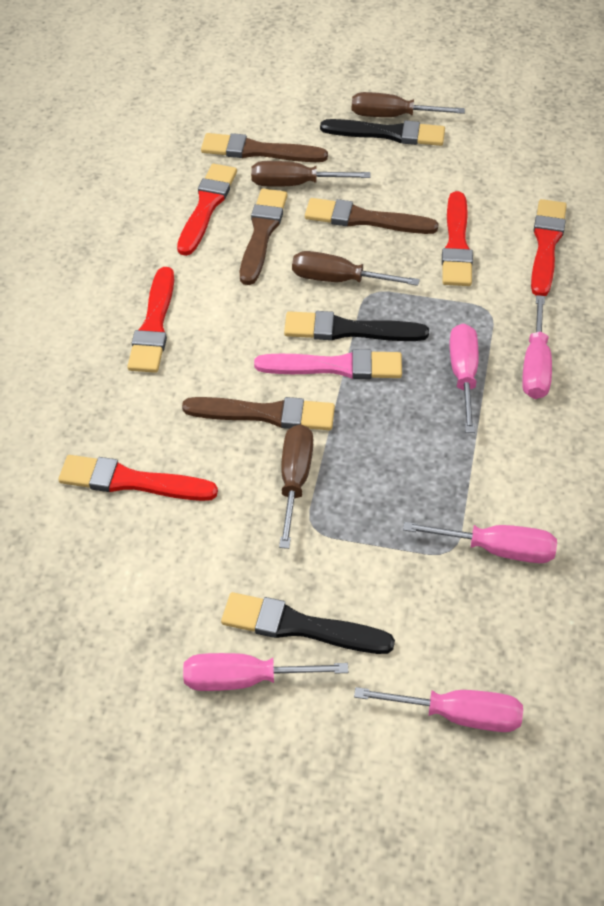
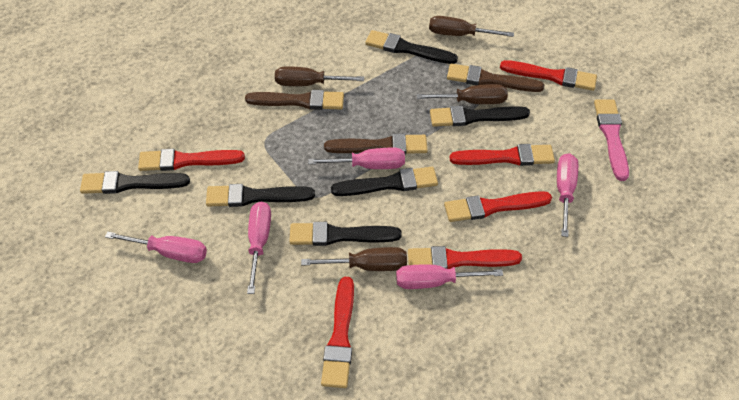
black brush: 3 -> 6
brown brush: 4 -> 3
red brush: 5 -> 6

